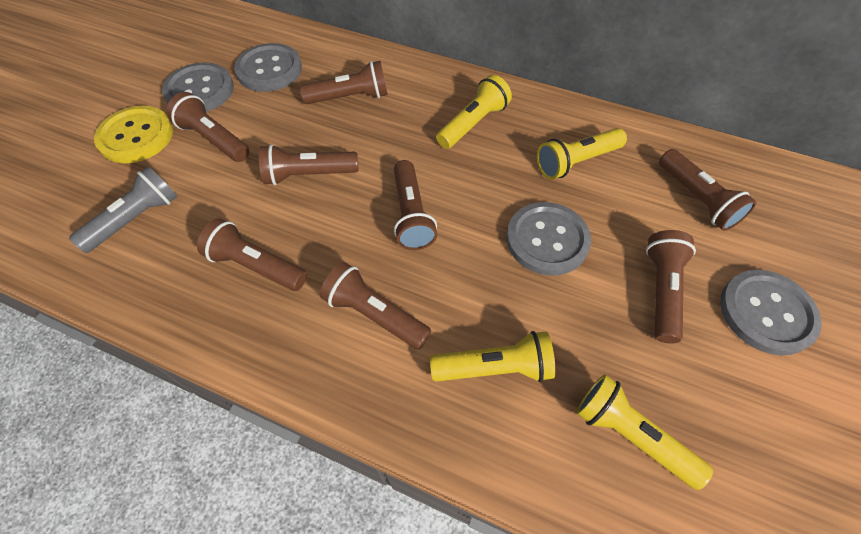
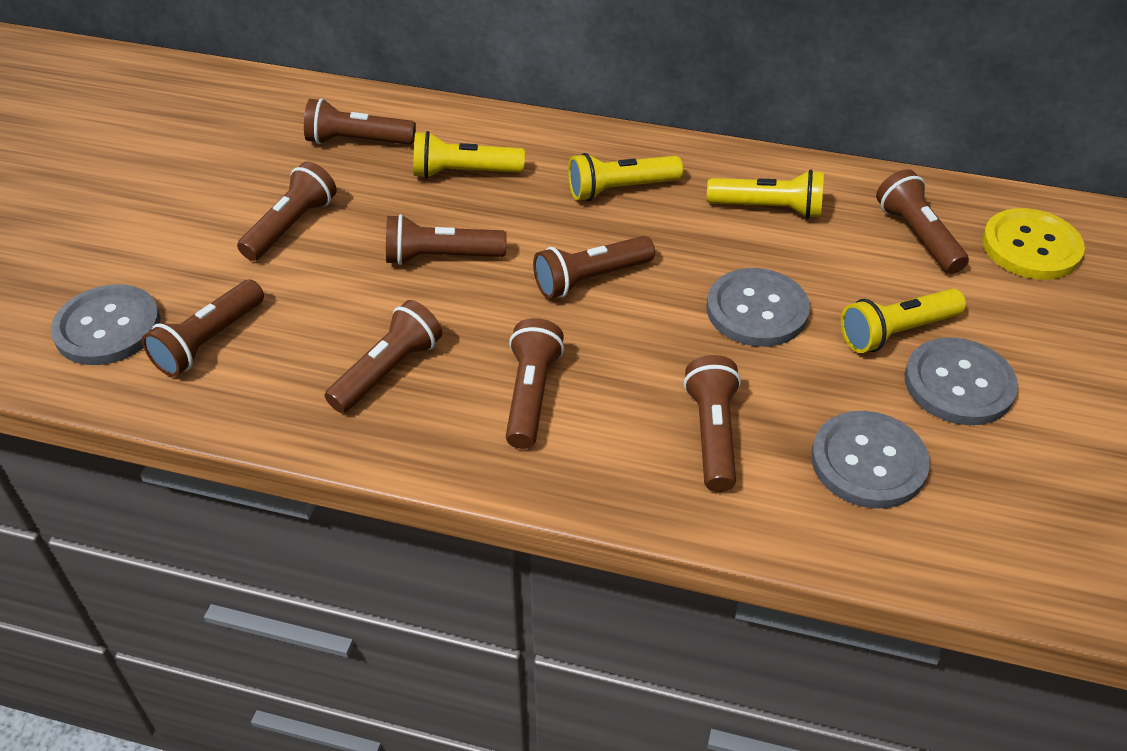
brown flashlight: 8 -> 9
grey flashlight: 1 -> 0

